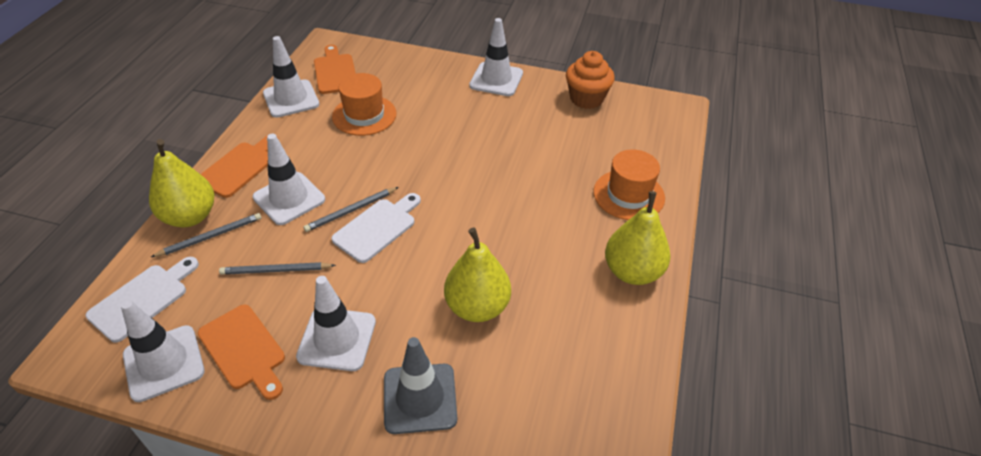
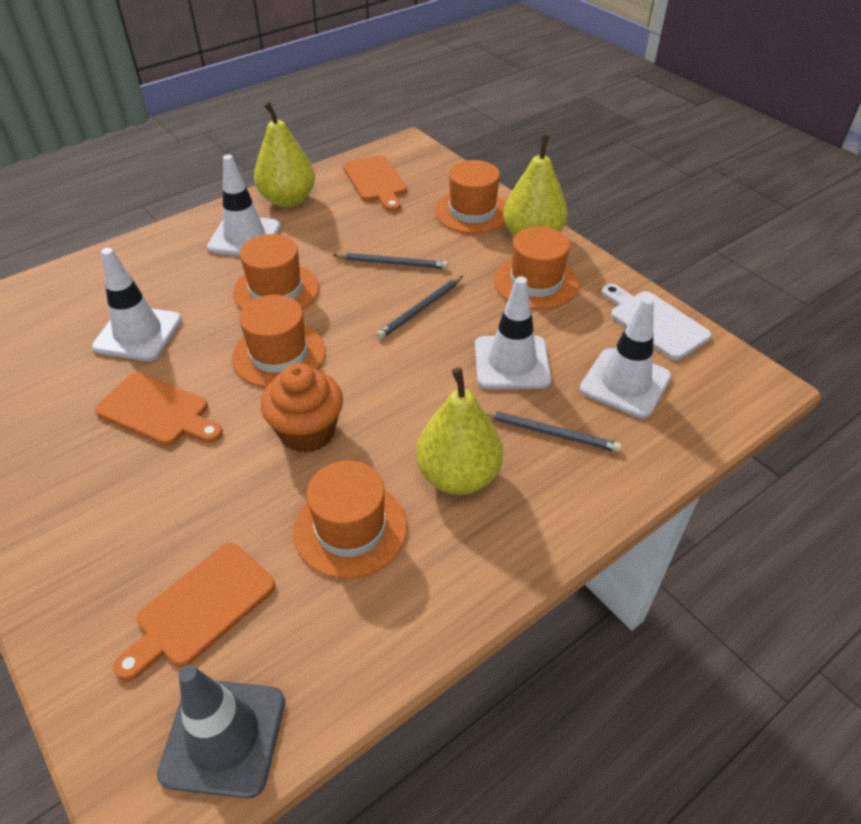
orange hat: 2 -> 5
white cutting board: 2 -> 1
white traffic cone: 5 -> 4

